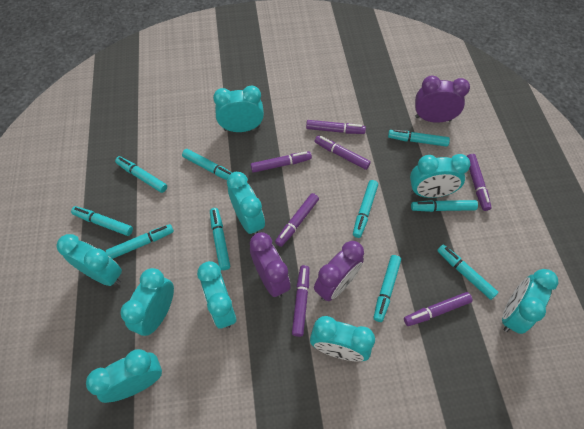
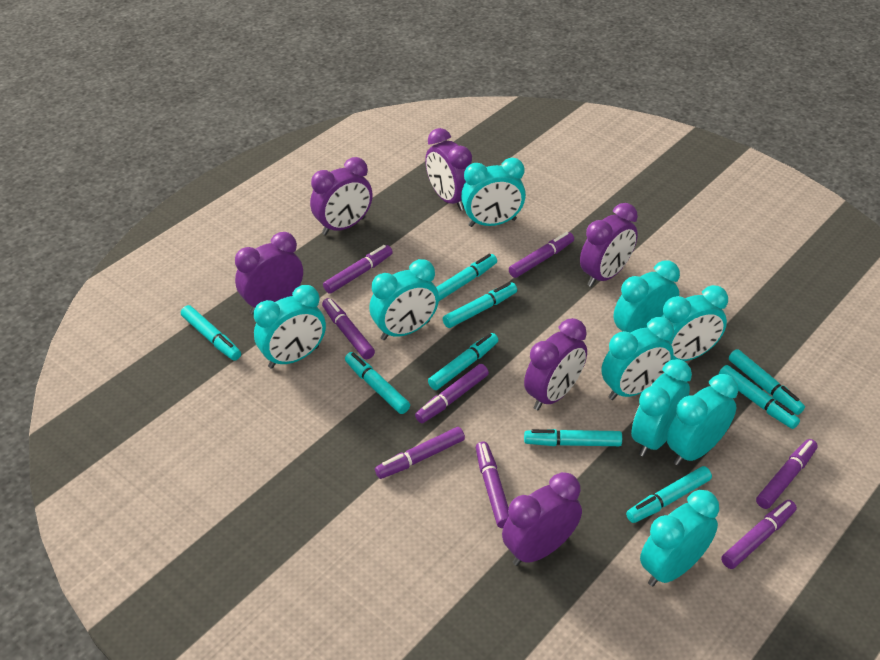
purple clock: 3 -> 6
purple marker: 7 -> 8
turquoise marker: 10 -> 9

